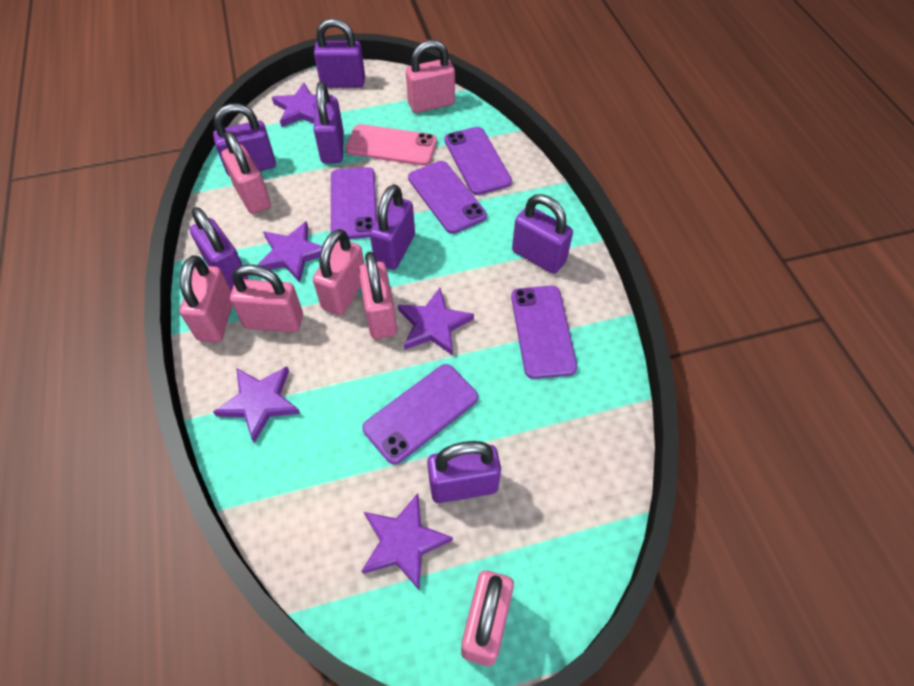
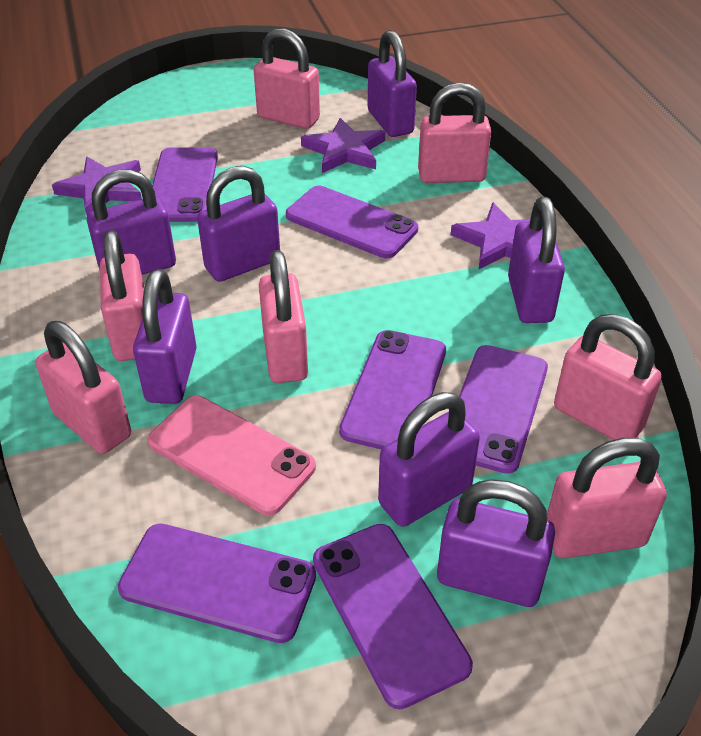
purple phone: 5 -> 6
purple star: 5 -> 3

